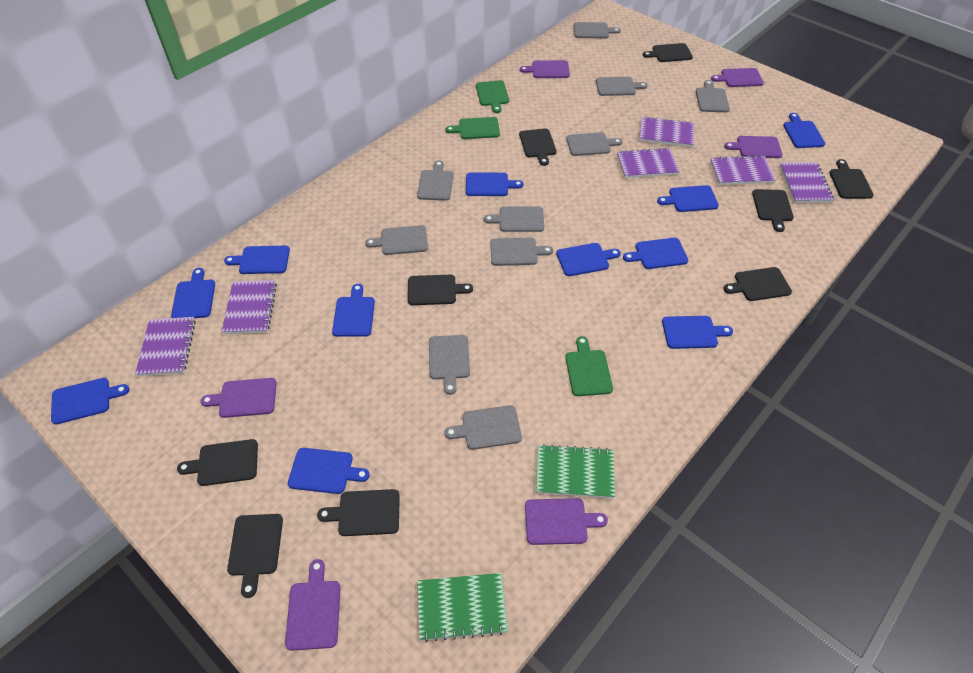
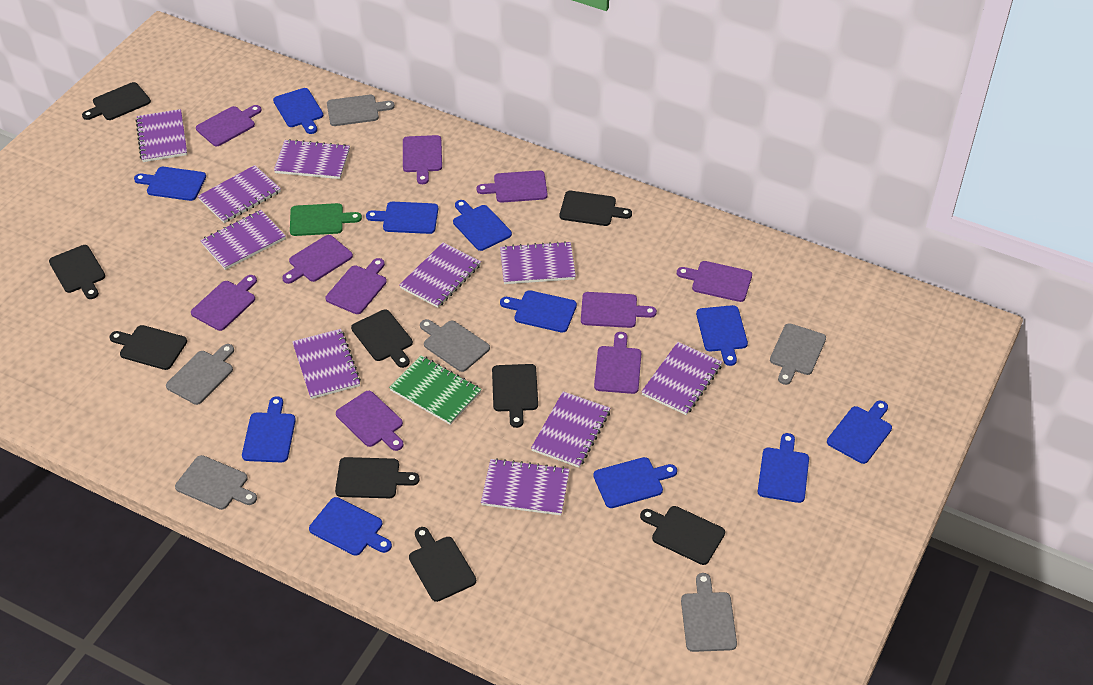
green cutting board: 3 -> 1
green notebook: 2 -> 1
grey cutting board: 10 -> 6
purple cutting board: 6 -> 10
purple notebook: 6 -> 10

